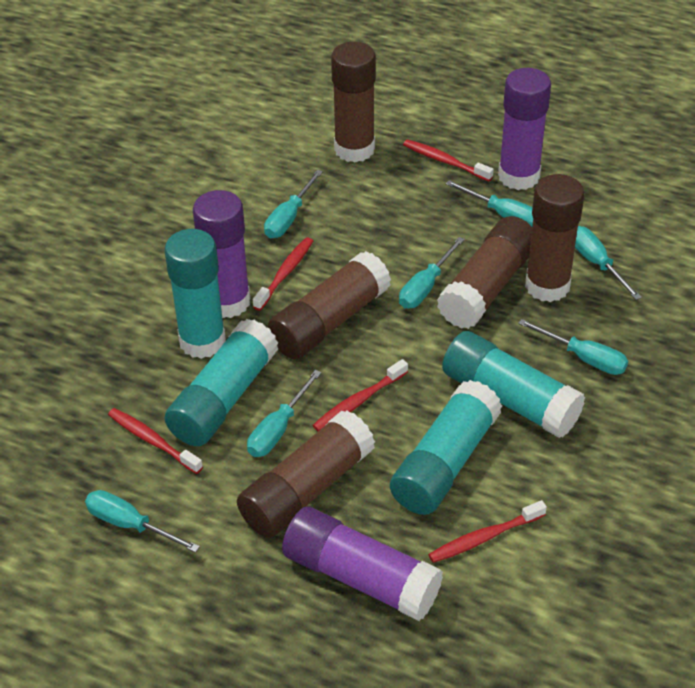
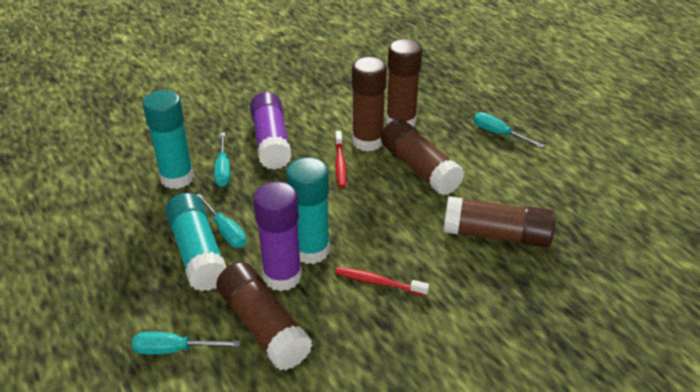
purple glue stick: 3 -> 2
red toothbrush: 5 -> 2
turquoise glue stick: 4 -> 3
turquoise screwdriver: 7 -> 4

